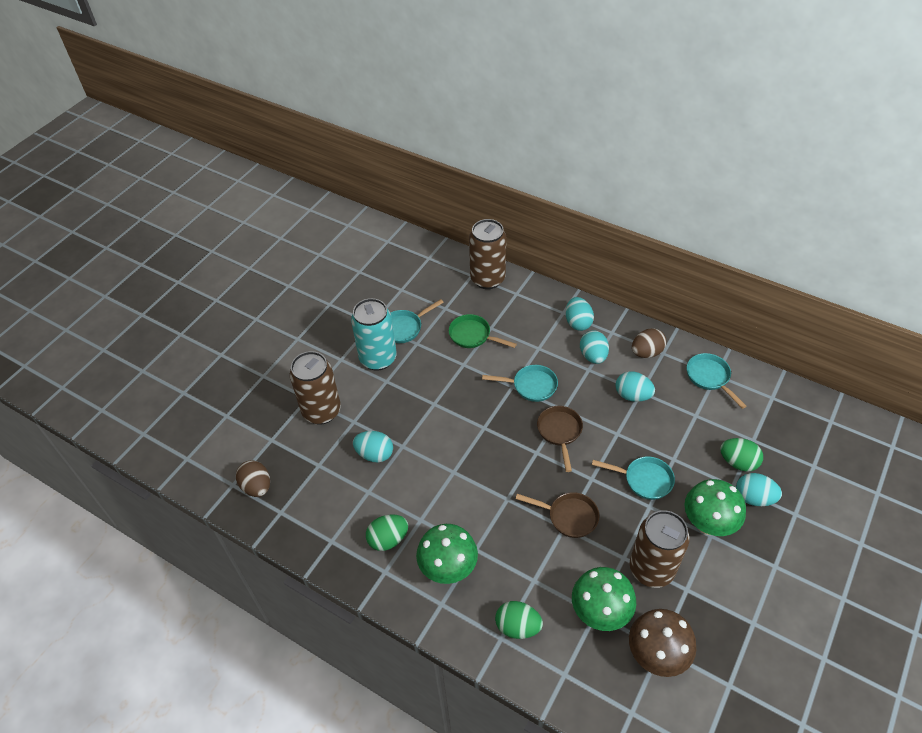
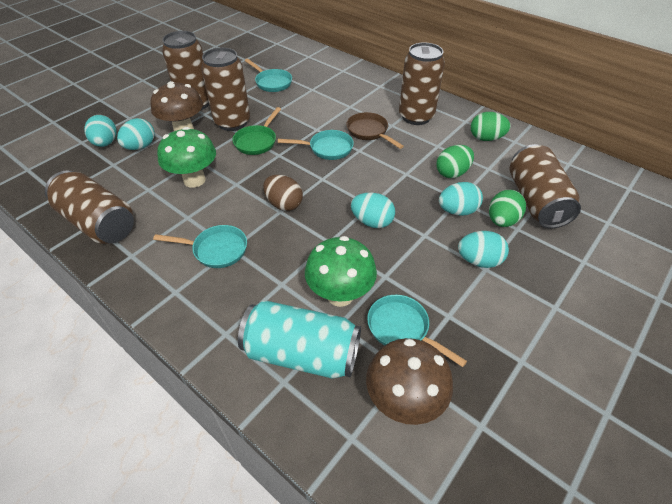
brown can: 3 -> 5
brown egg: 2 -> 1
brown mushroom: 1 -> 2
brown pan: 2 -> 1
green mushroom: 3 -> 2

